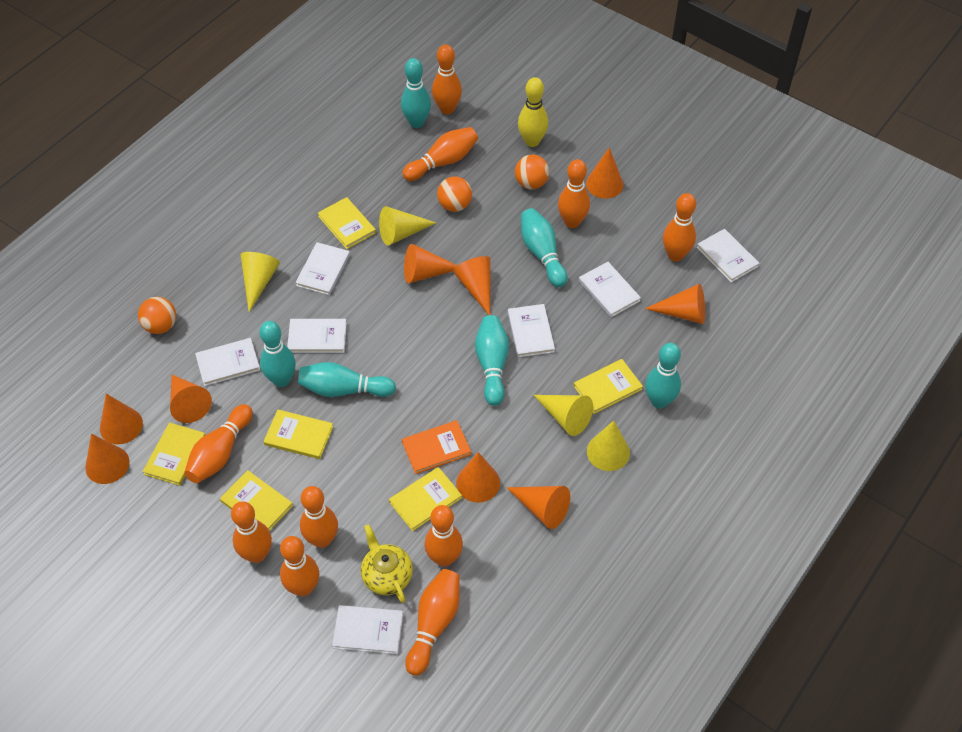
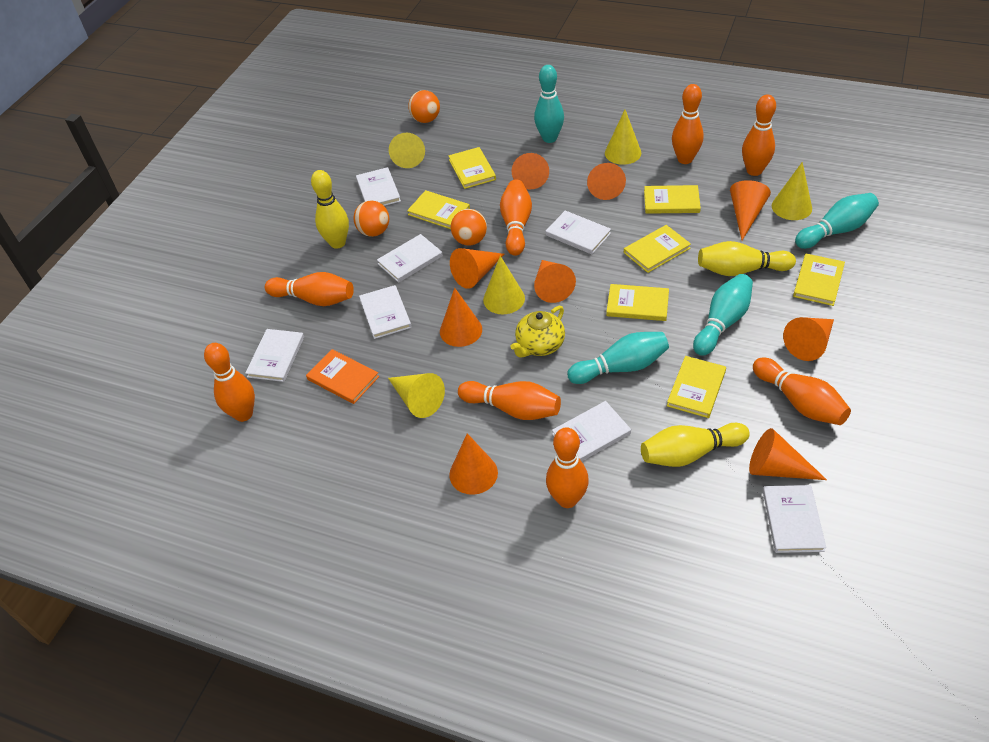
orange bowling pin: 10 -> 8
turquoise bowling pin: 6 -> 4
yellow book: 6 -> 7
yellow bowling pin: 1 -> 3
yellow cone: 4 -> 5

